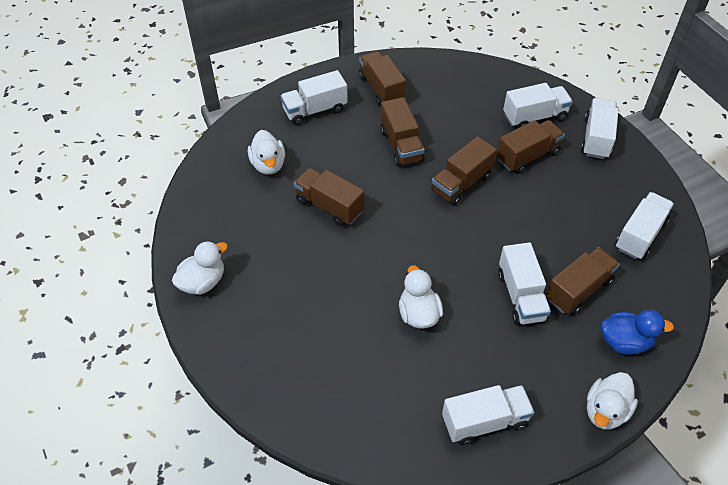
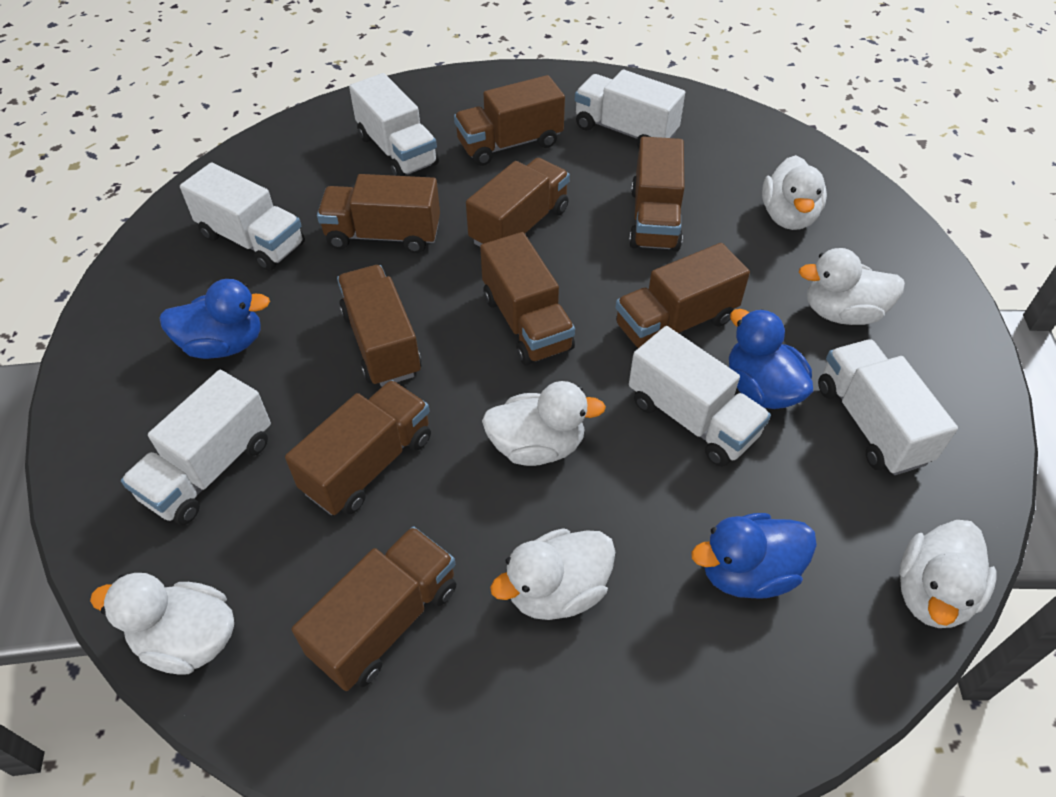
blue duck: 1 -> 3
brown truck: 6 -> 9
white duck: 4 -> 6

